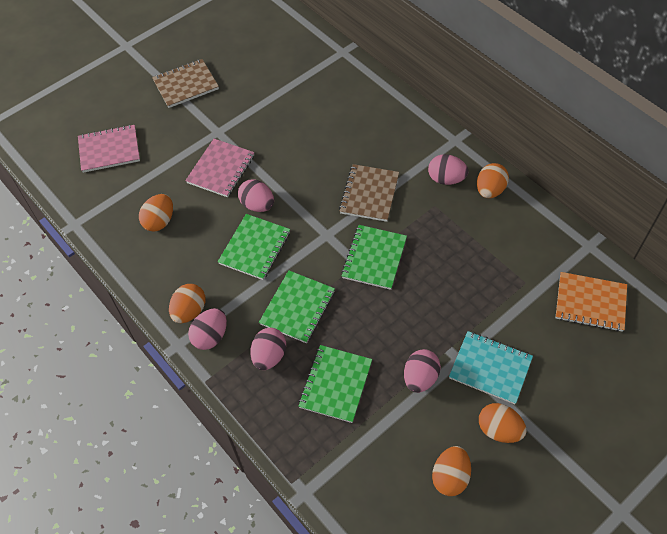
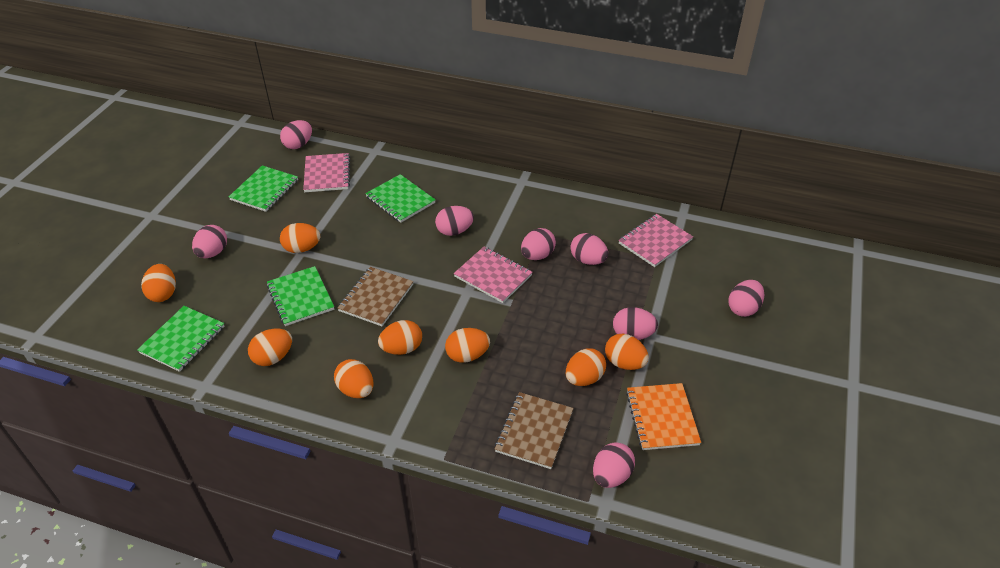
orange egg: 5 -> 8
pink egg: 5 -> 8
pink notebook: 2 -> 3
turquoise notebook: 1 -> 0

